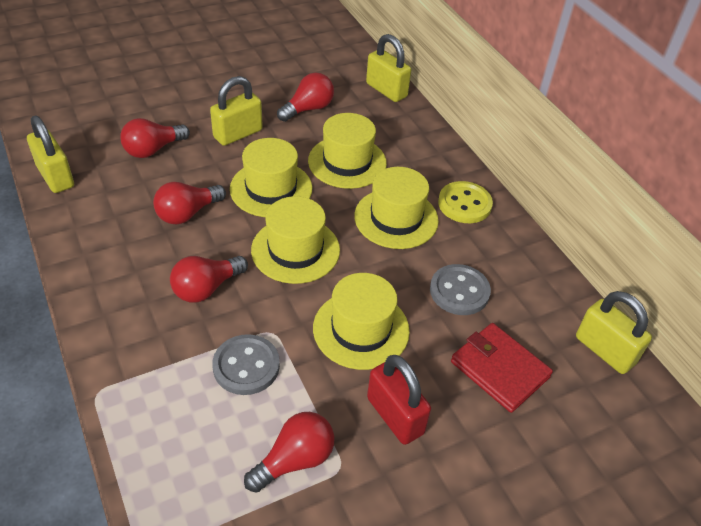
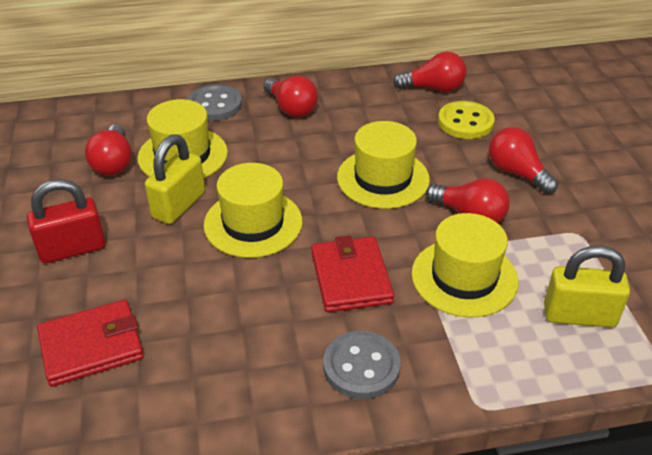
red wallet: 1 -> 2
yellow hat: 5 -> 4
yellow padlock: 4 -> 2

